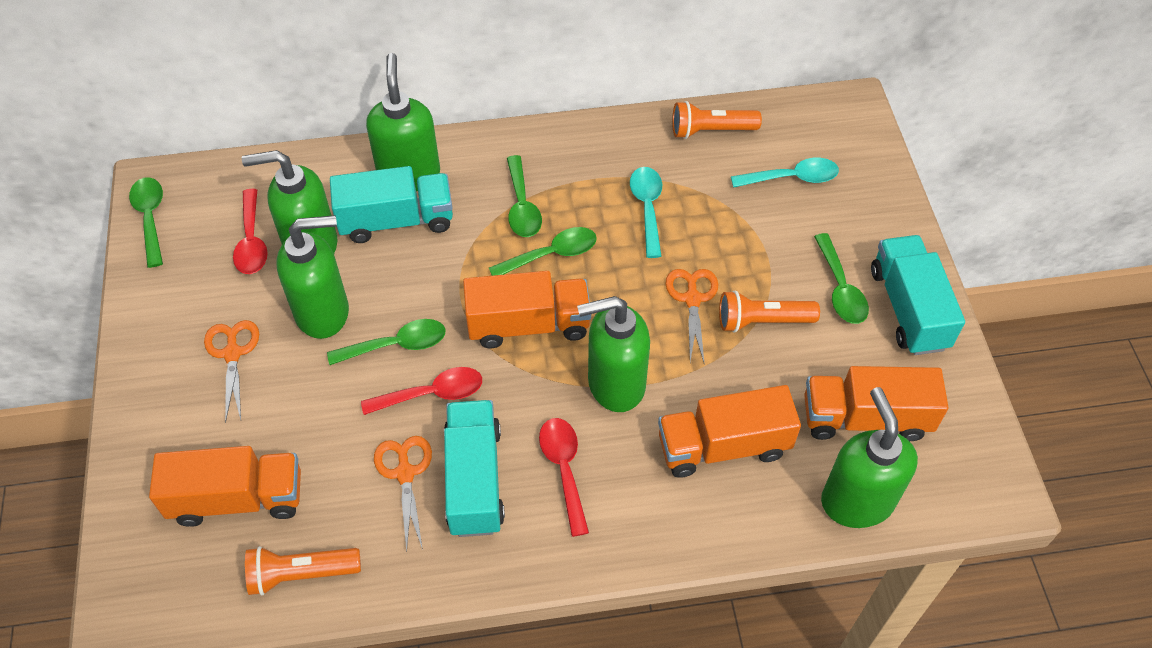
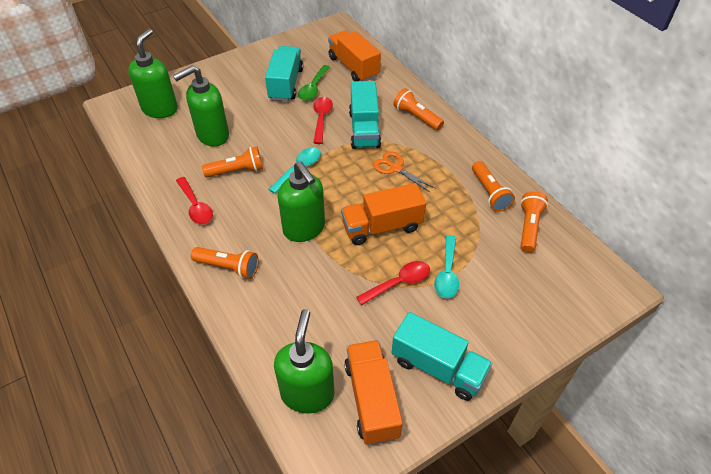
green soap dispenser: 5 -> 4
green spoon: 5 -> 1
orange flashlight: 3 -> 5
orange scissors: 3 -> 1
orange truck: 4 -> 3

